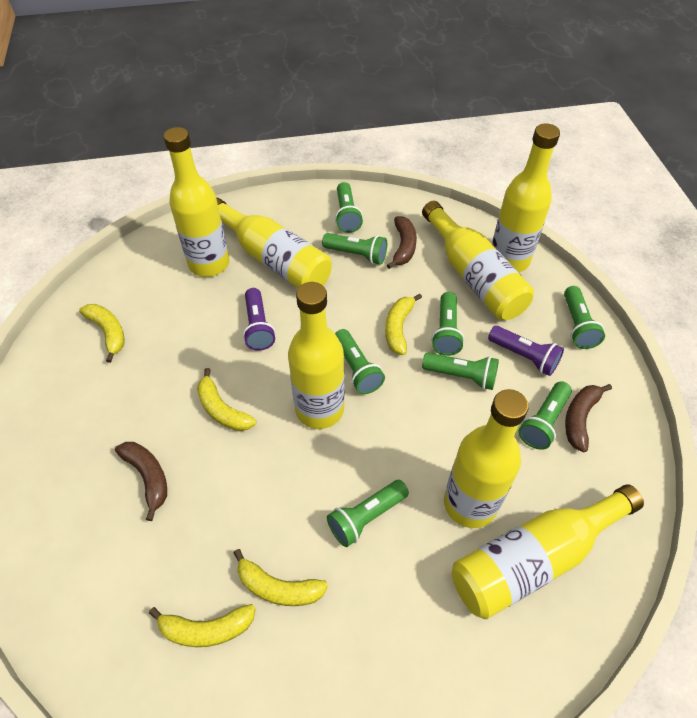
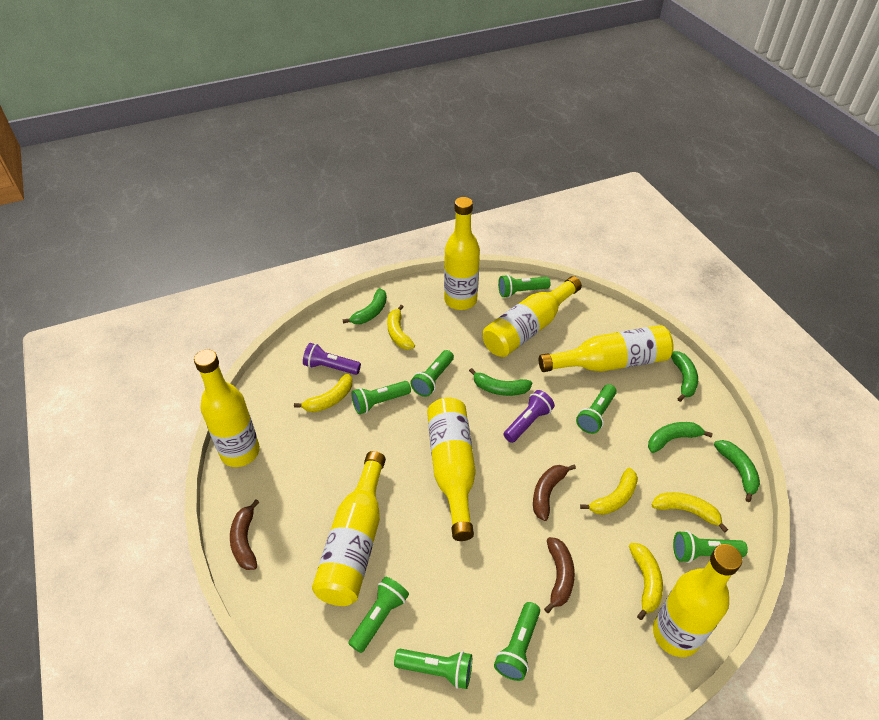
green banana: 0 -> 5

